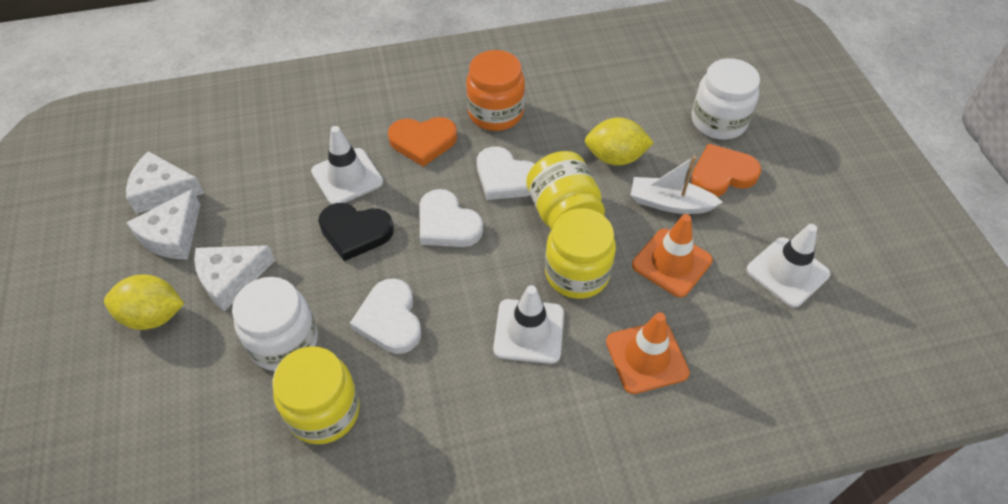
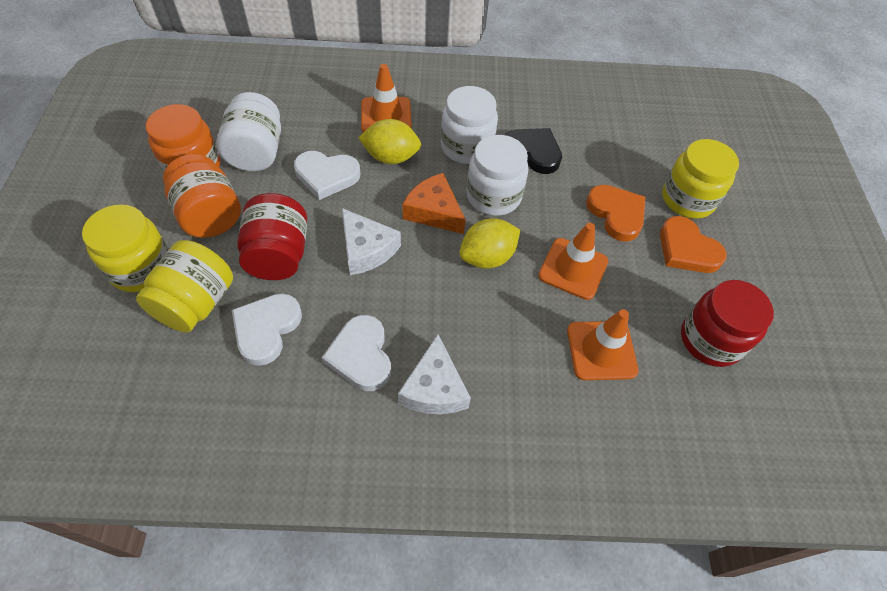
orange cheese: 0 -> 1
orange jar: 1 -> 2
orange traffic cone: 2 -> 3
red jar: 0 -> 2
white boat: 1 -> 0
white cheese: 3 -> 2
white jar: 2 -> 3
white traffic cone: 3 -> 0

